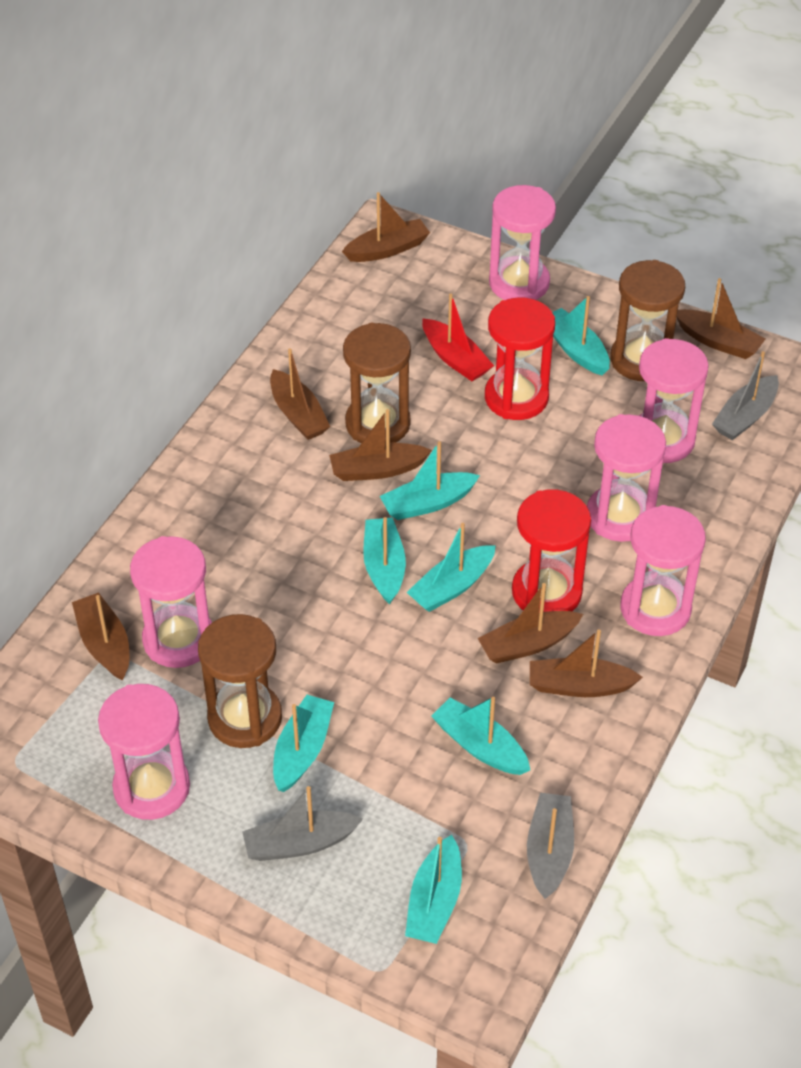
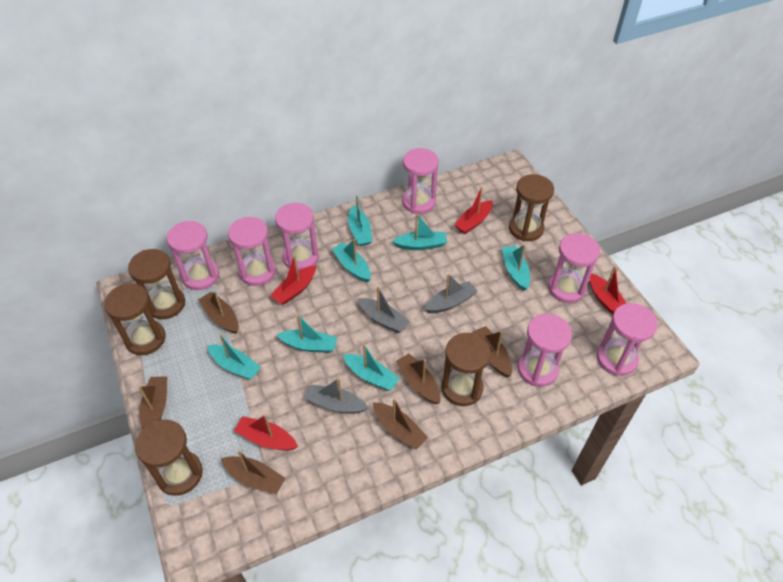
brown boat: 7 -> 6
brown hourglass: 3 -> 5
pink hourglass: 6 -> 7
red boat: 1 -> 4
red hourglass: 2 -> 0

